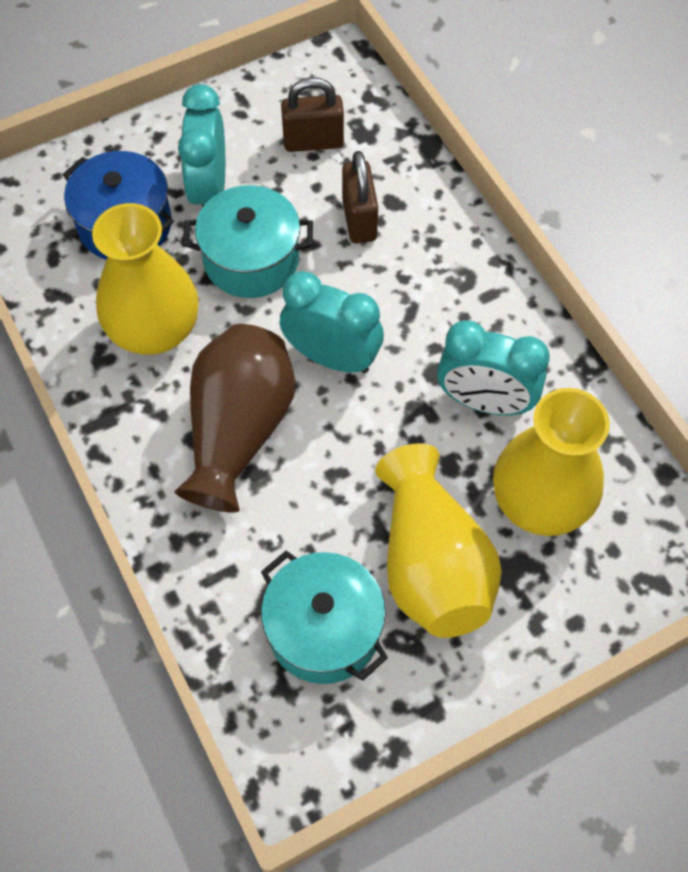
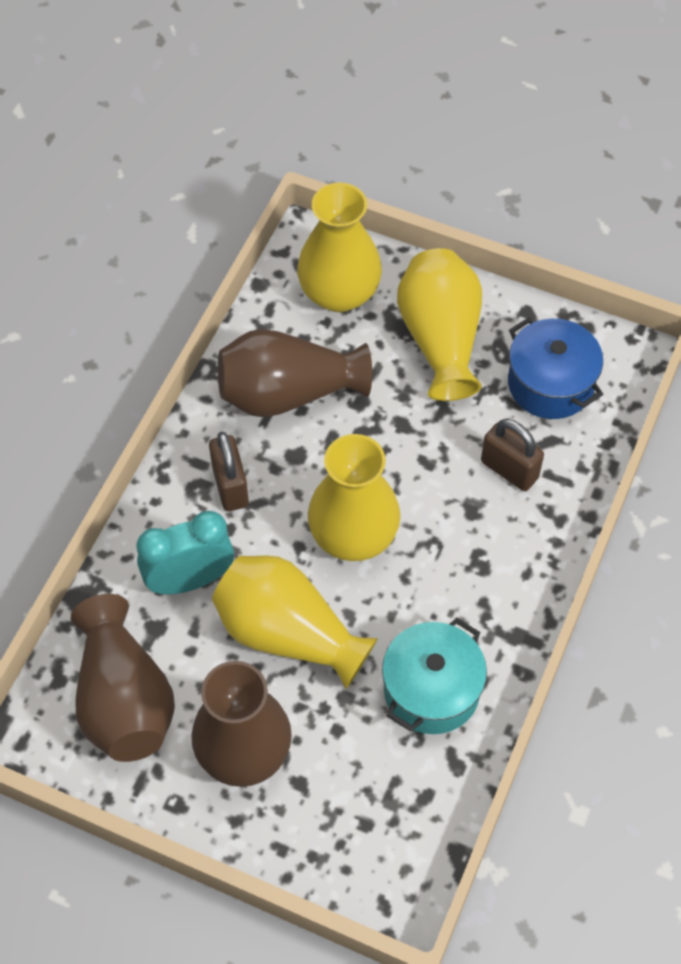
brown vase: 1 -> 3
turquoise clock: 3 -> 1
turquoise pot: 2 -> 1
yellow vase: 3 -> 4

